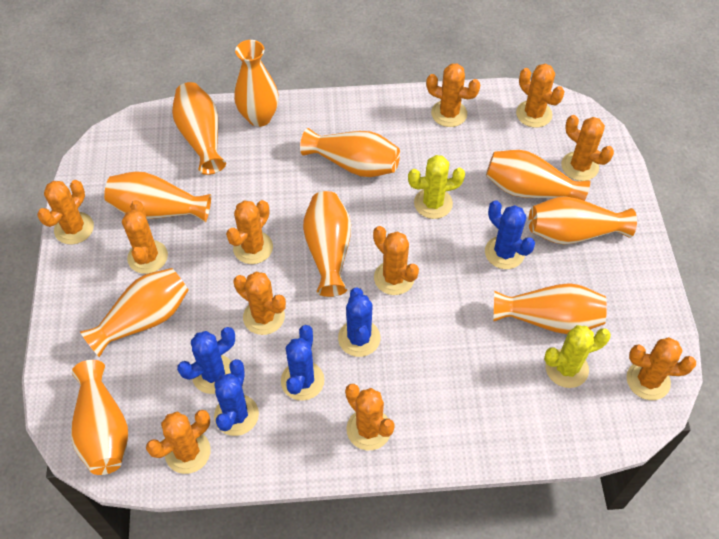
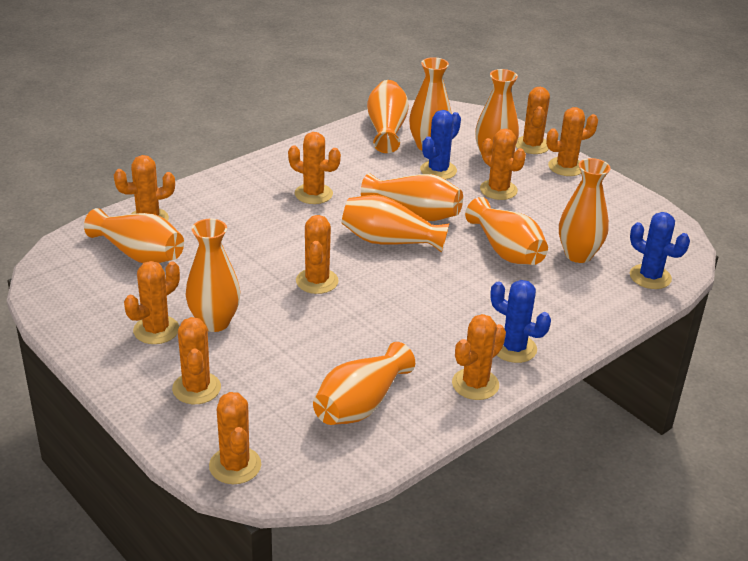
blue cactus: 5 -> 3
orange cactus: 11 -> 10
yellow cactus: 2 -> 0

